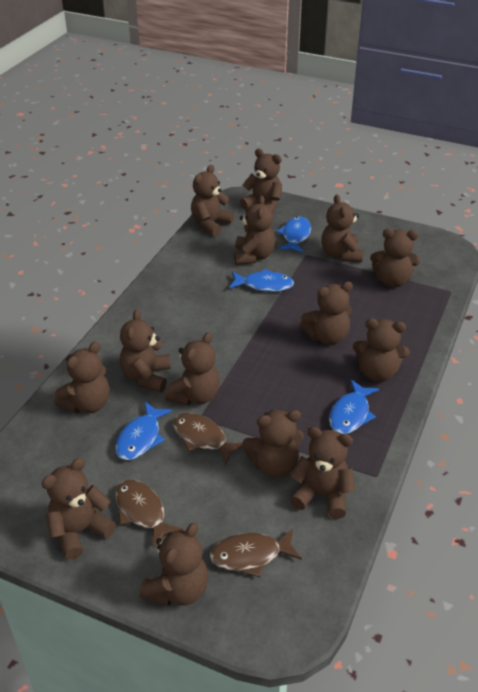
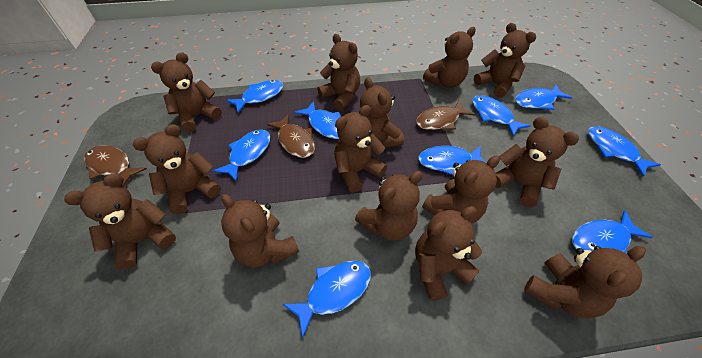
blue fish: 4 -> 9

